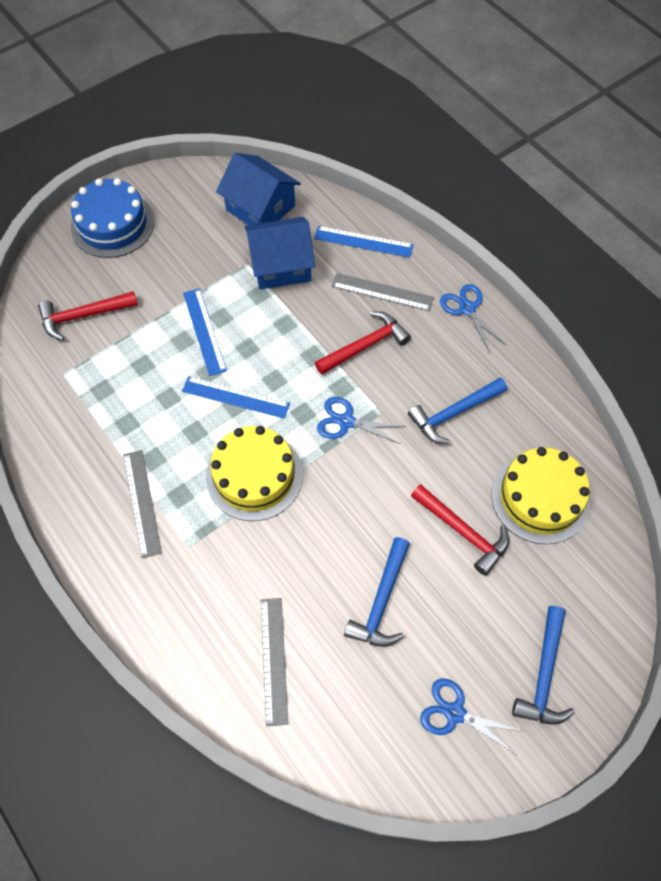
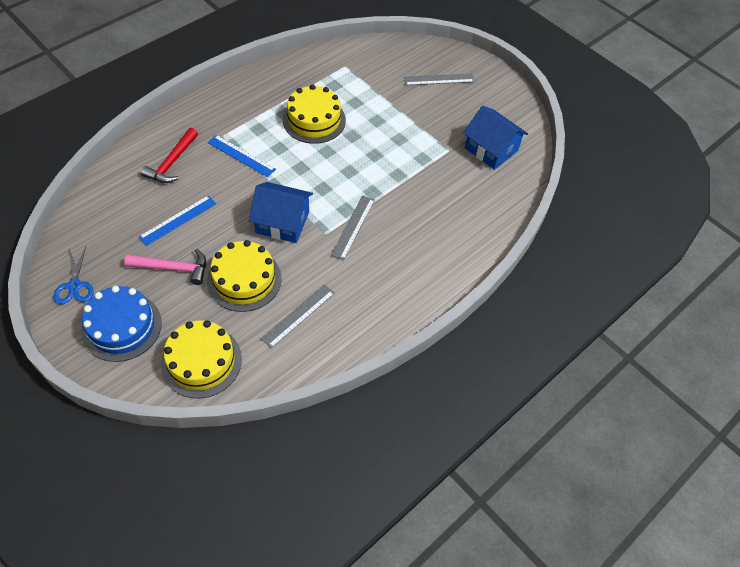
blue hammer: 3 -> 0
blue ruler: 3 -> 2
blue scissors: 3 -> 1
pink hammer: 0 -> 1
red hammer: 3 -> 1
yellow cake: 2 -> 3

